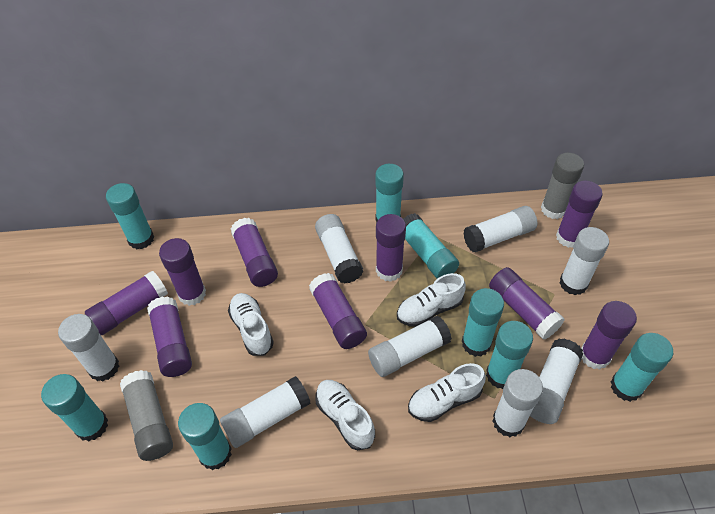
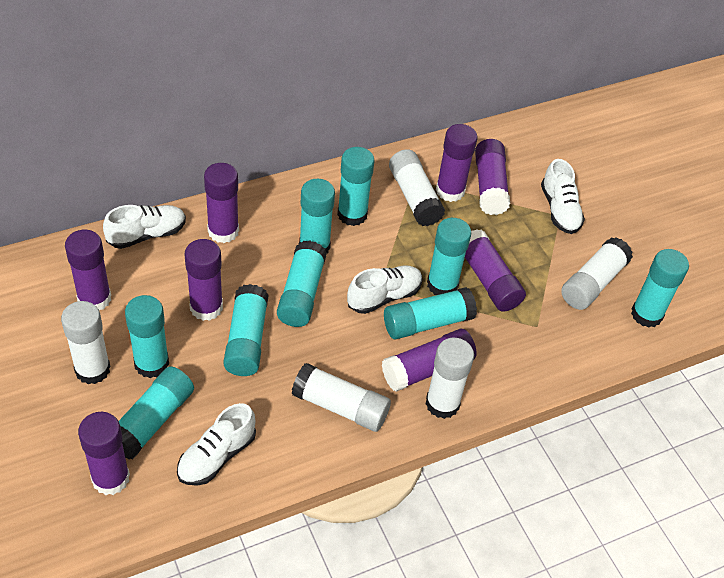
grey glue stick: 2 -> 0
purple glue stick: 9 -> 8
turquoise glue stick: 8 -> 9
white glue stick: 8 -> 5

